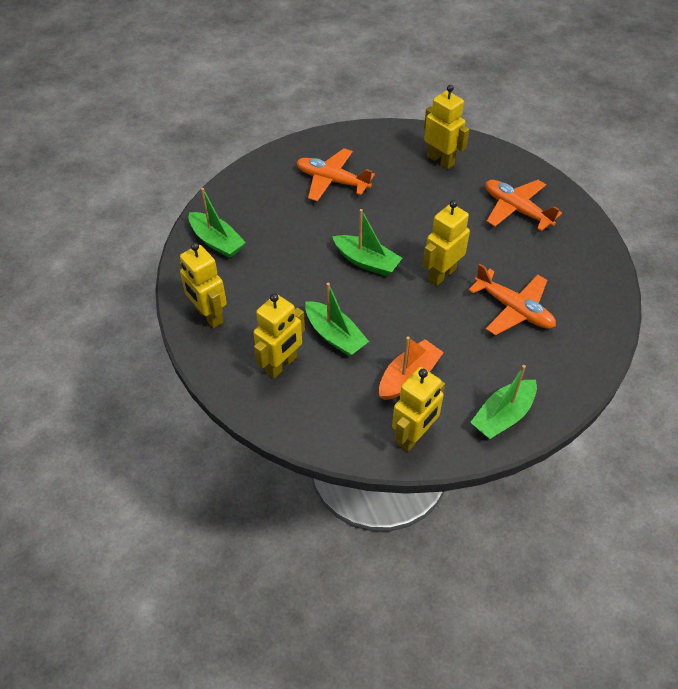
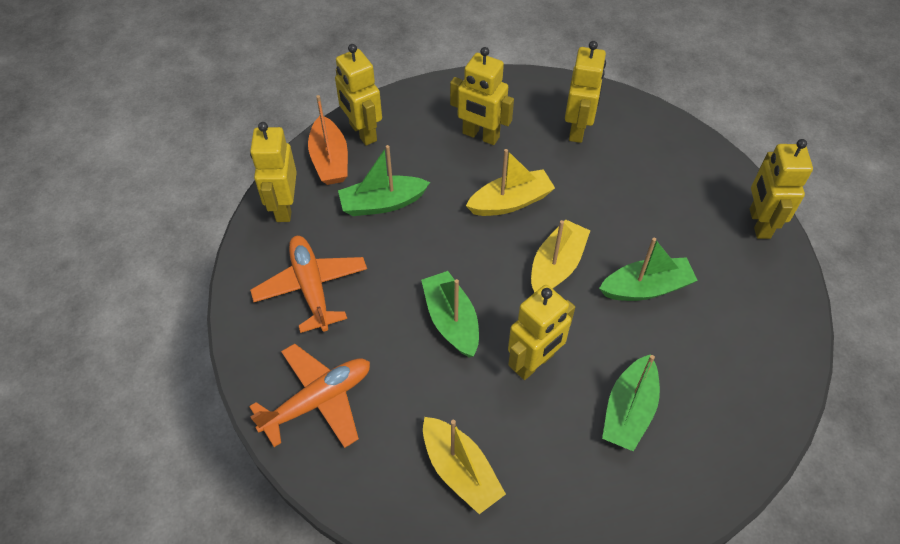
orange plane: 3 -> 2
yellow boat: 0 -> 3
yellow robot: 5 -> 6

